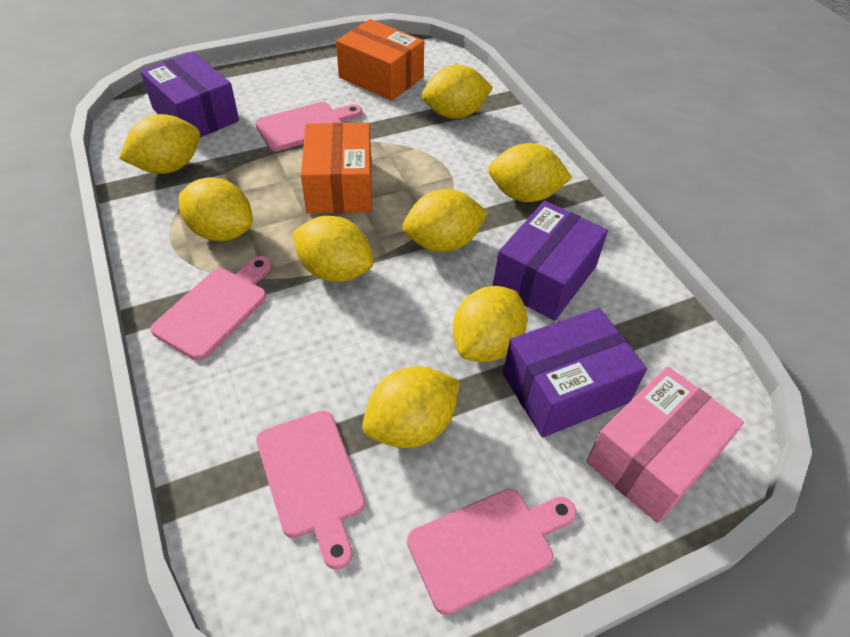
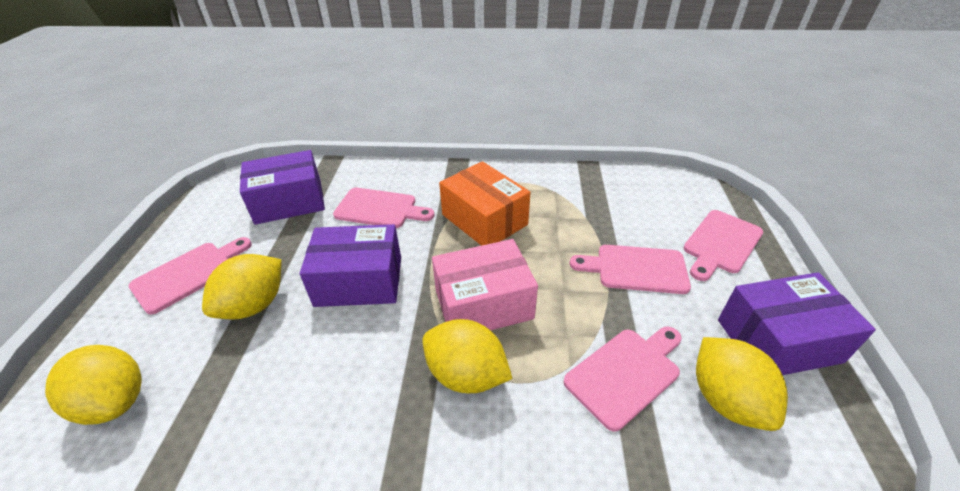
orange box: 2 -> 1
pink cutting board: 4 -> 5
yellow lemon: 8 -> 4

